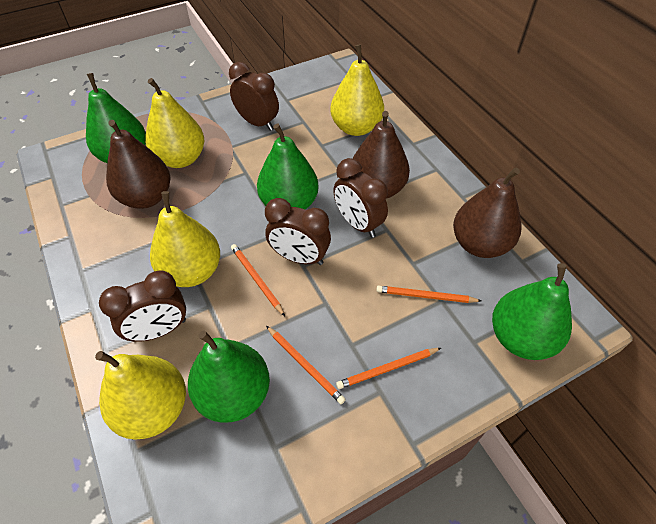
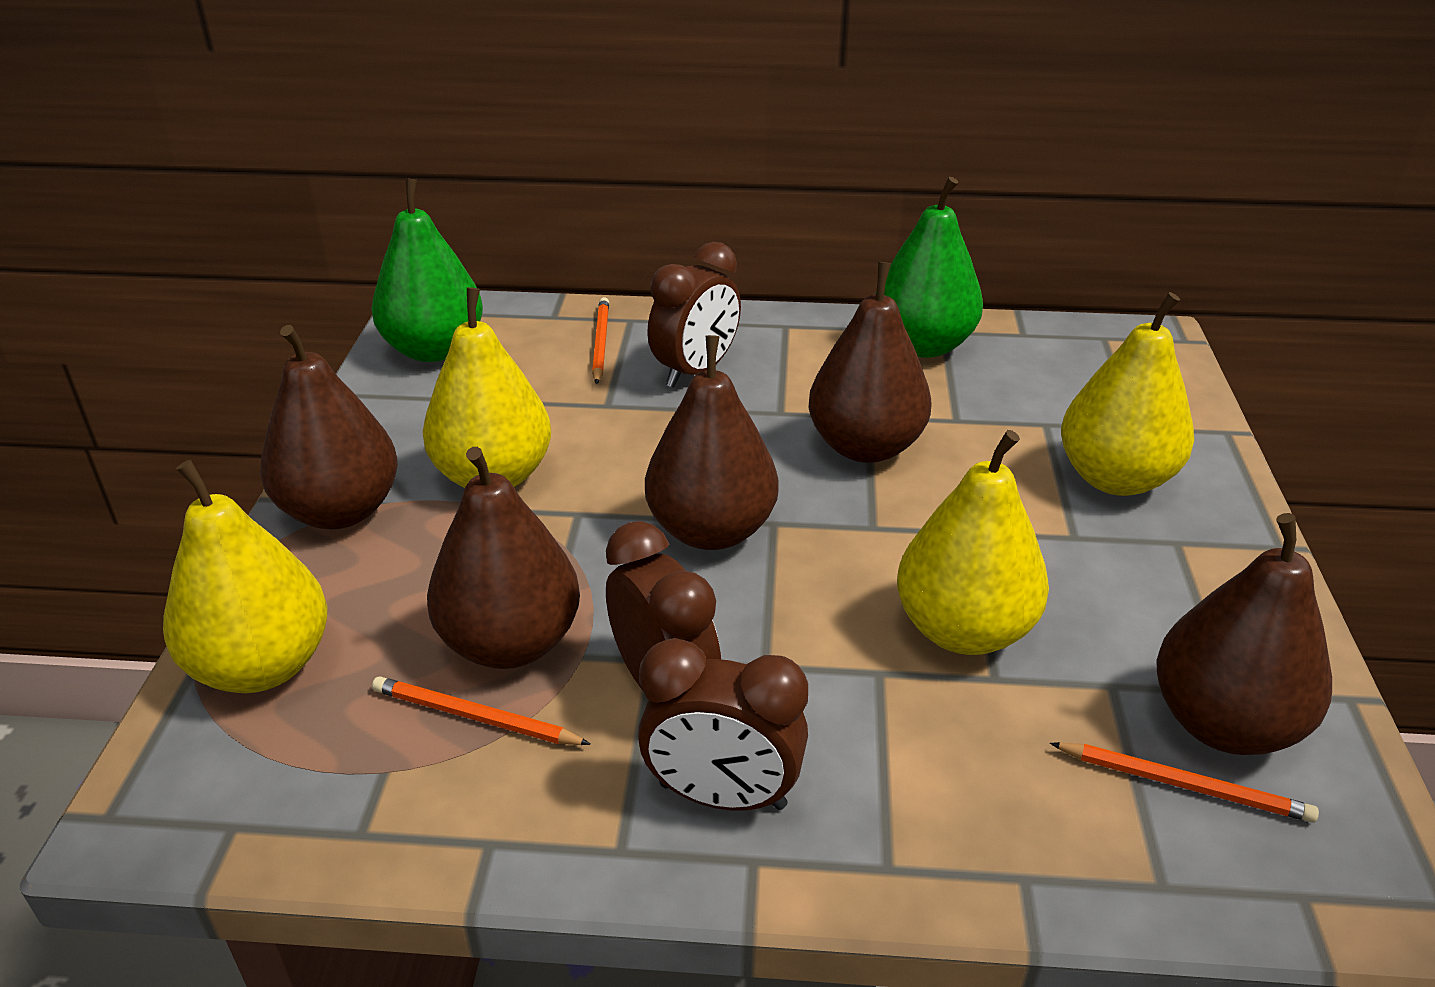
brown clock: 4 -> 3
brown pear: 3 -> 5
green pear: 4 -> 2
orange pencil: 4 -> 3

